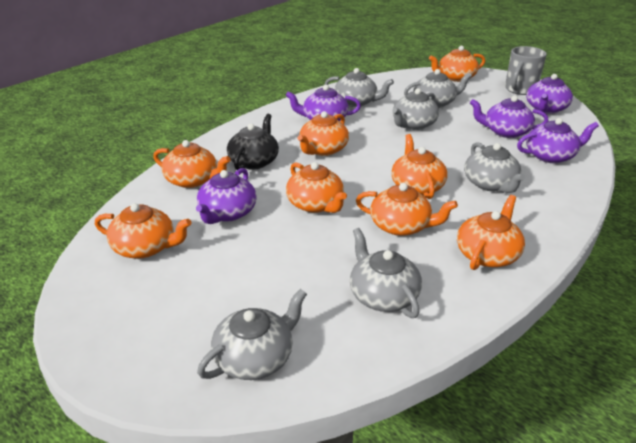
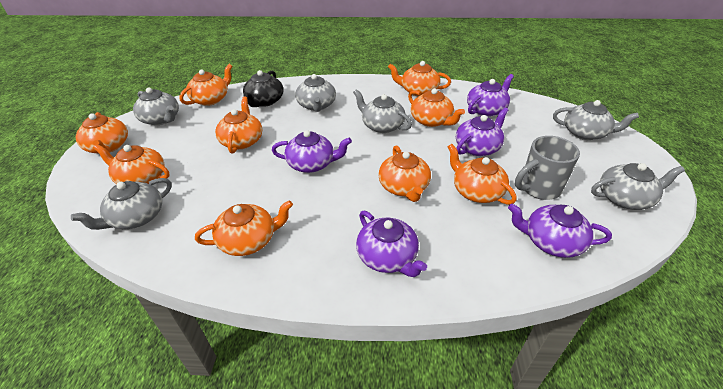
orange teapot: 8 -> 9

